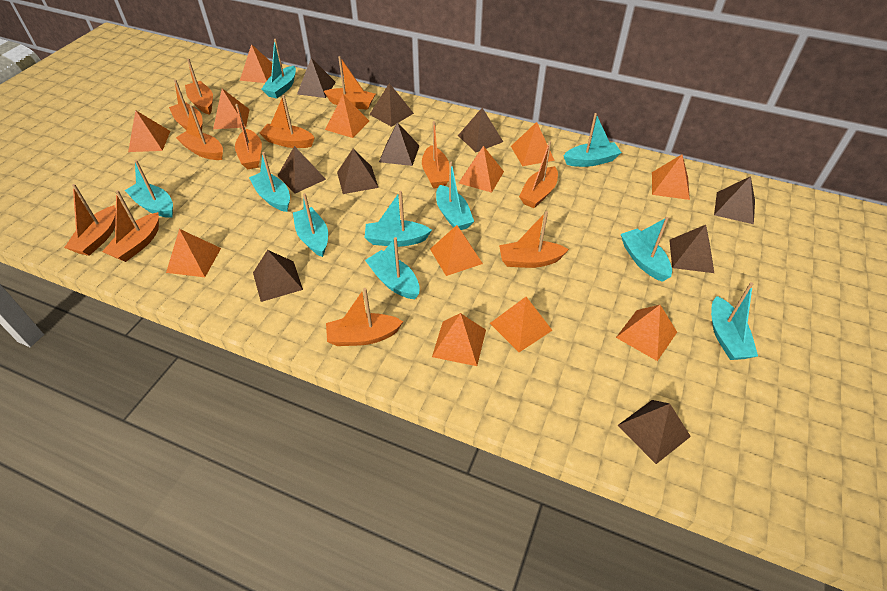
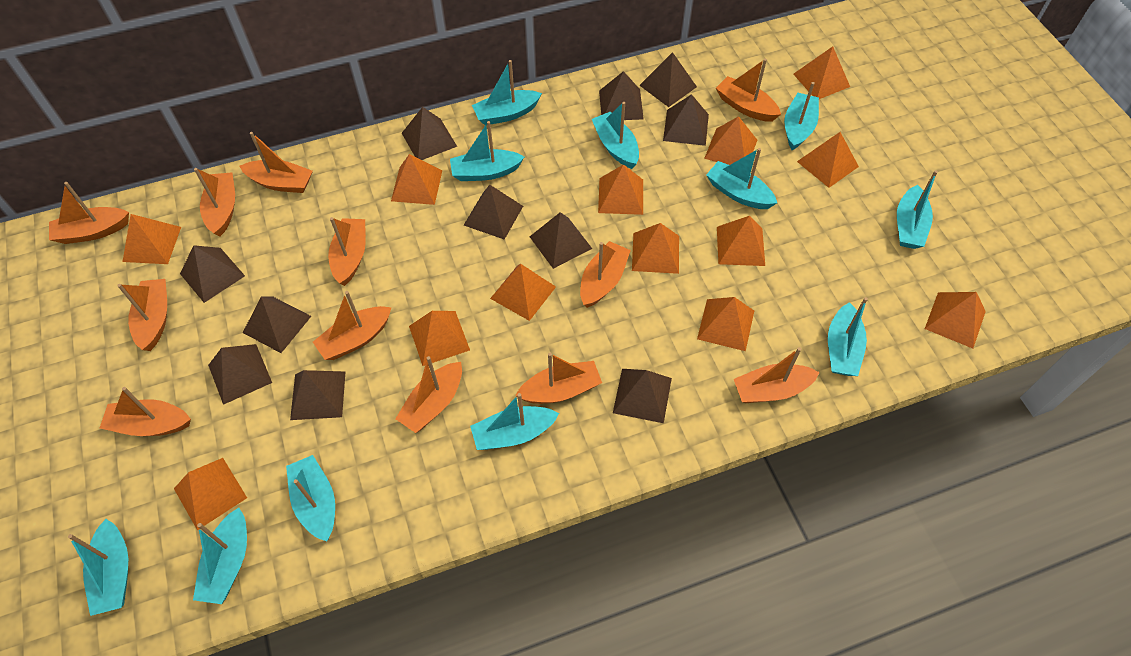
brown pyramid: 10 -> 11
orange pyramid: 12 -> 13
turquoise boat: 10 -> 11

